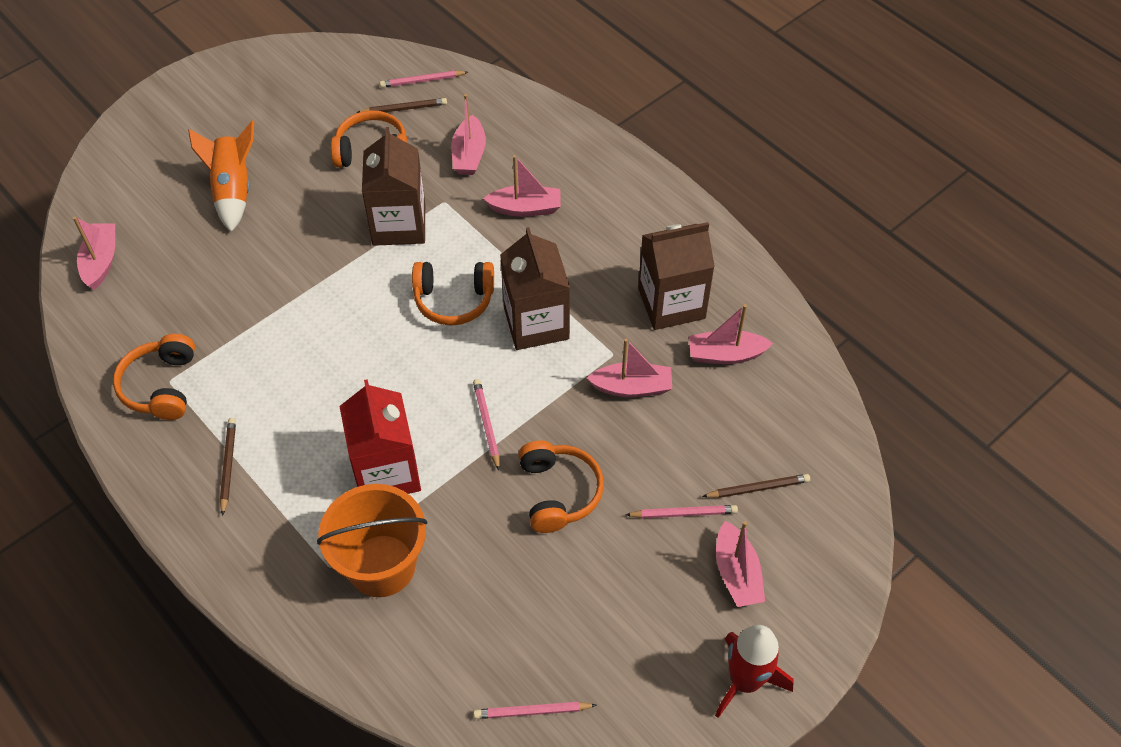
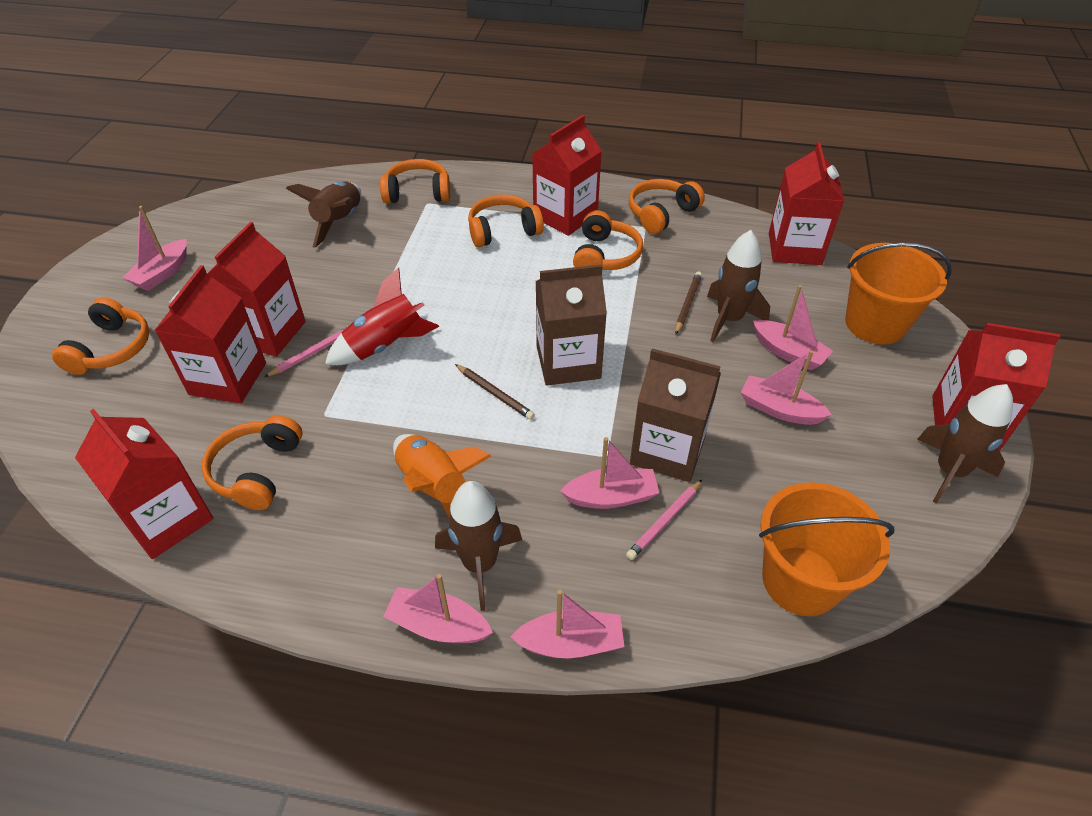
brown carton: 3 -> 2
brown pencil: 3 -> 2
brown rocket: 0 -> 4
orange bucket: 1 -> 2
orange headphones: 4 -> 6
pink pencil: 4 -> 2
red carton: 1 -> 6

